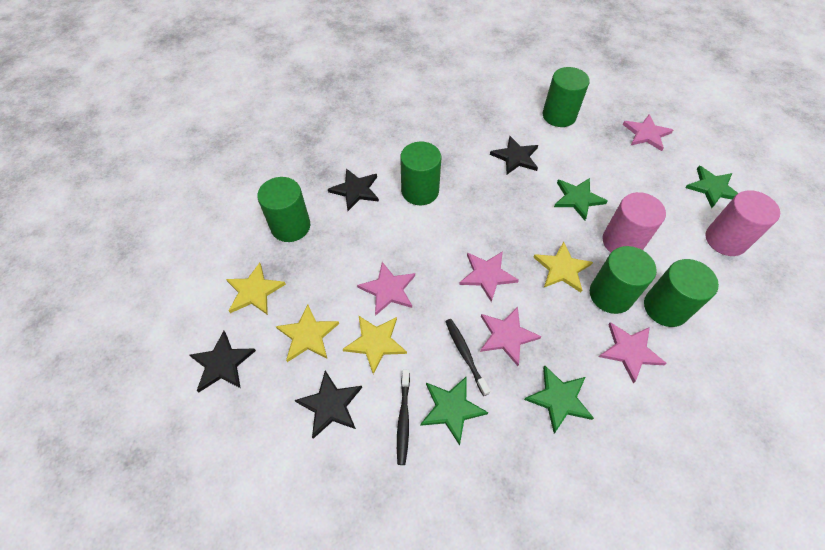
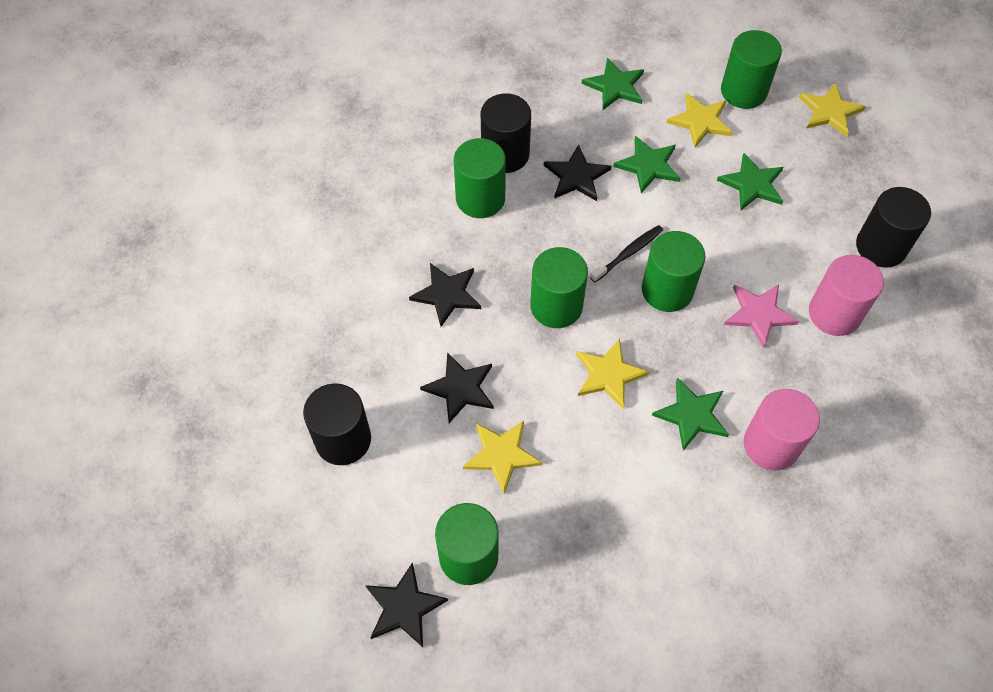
black cylinder: 0 -> 3
black toothbrush: 2 -> 1
pink star: 5 -> 1

